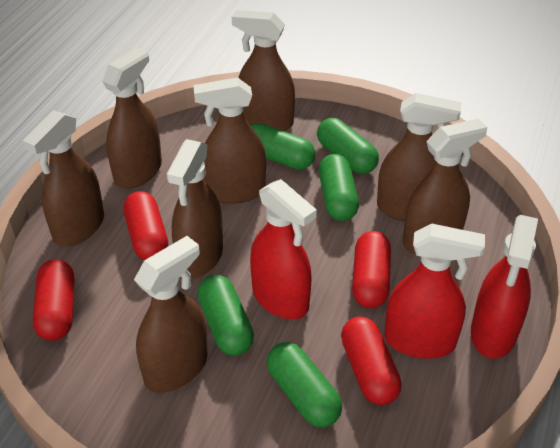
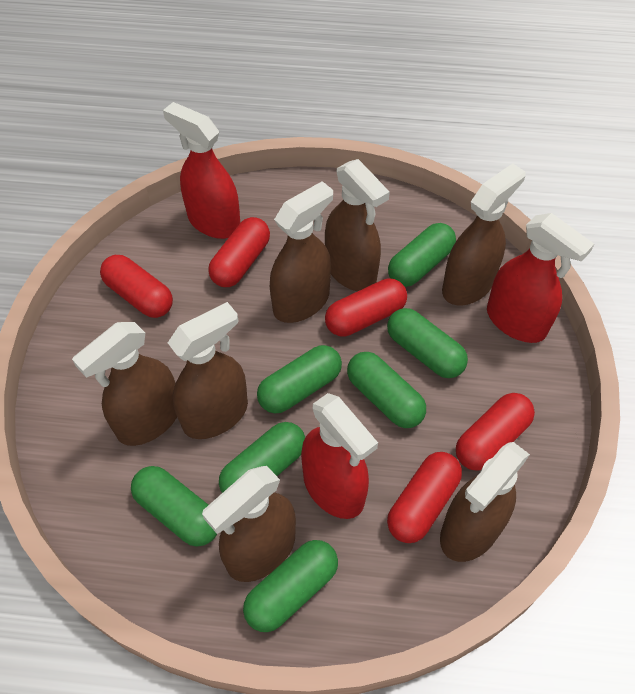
brown spray bottle: 8 -> 7
green capsule: 5 -> 7
red capsule: 4 -> 5

